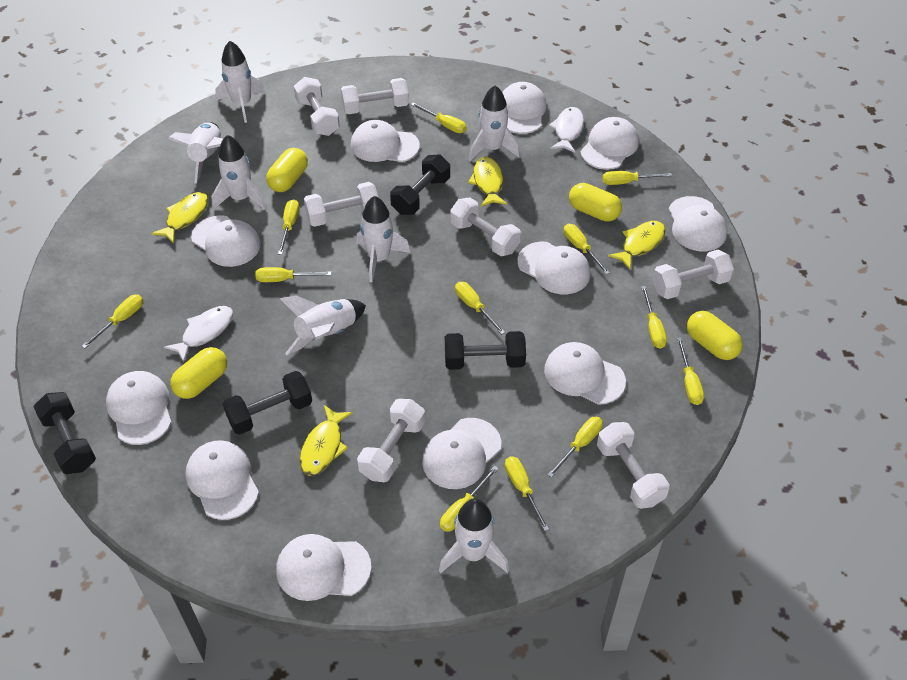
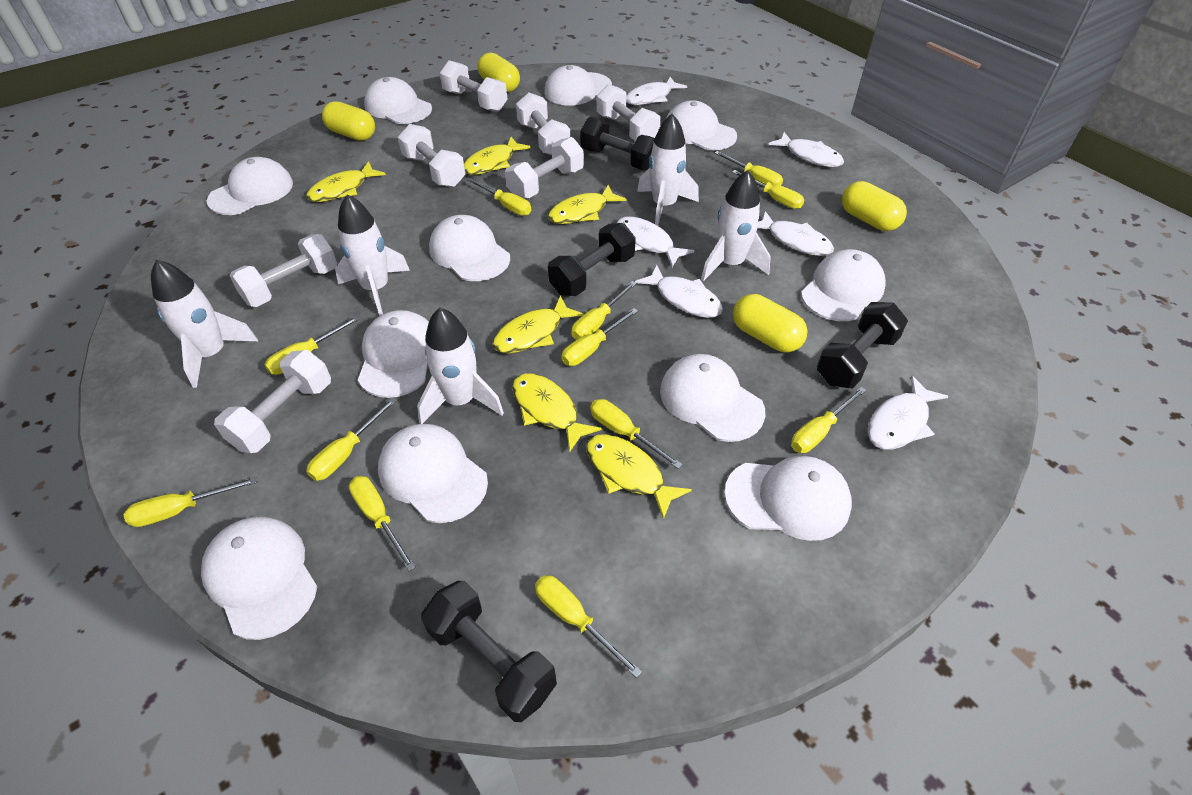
white fish: 2 -> 6
white rocket: 7 -> 5
yellow fish: 4 -> 6

